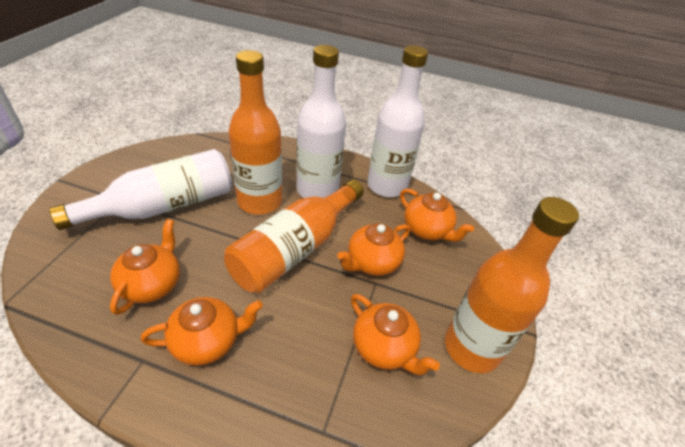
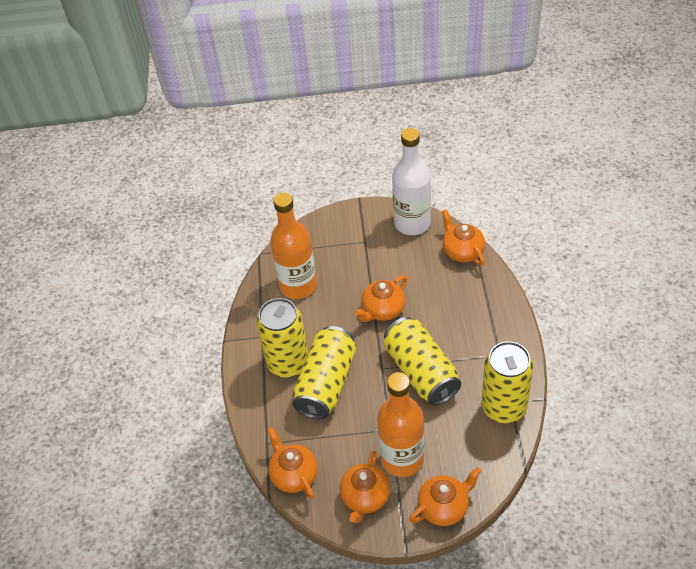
orange bottle: 3 -> 2
white bottle: 3 -> 1
yellow can: 0 -> 4

